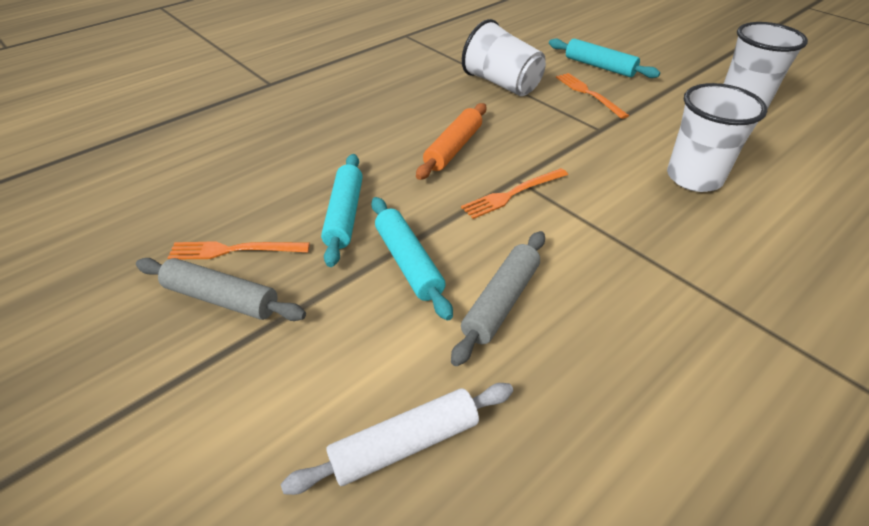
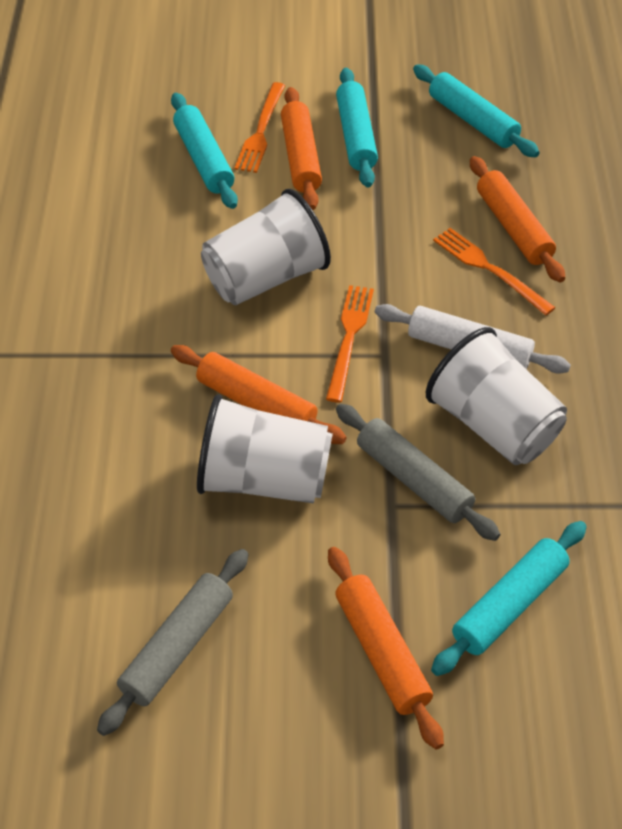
orange rolling pin: 1 -> 4
turquoise rolling pin: 3 -> 4

